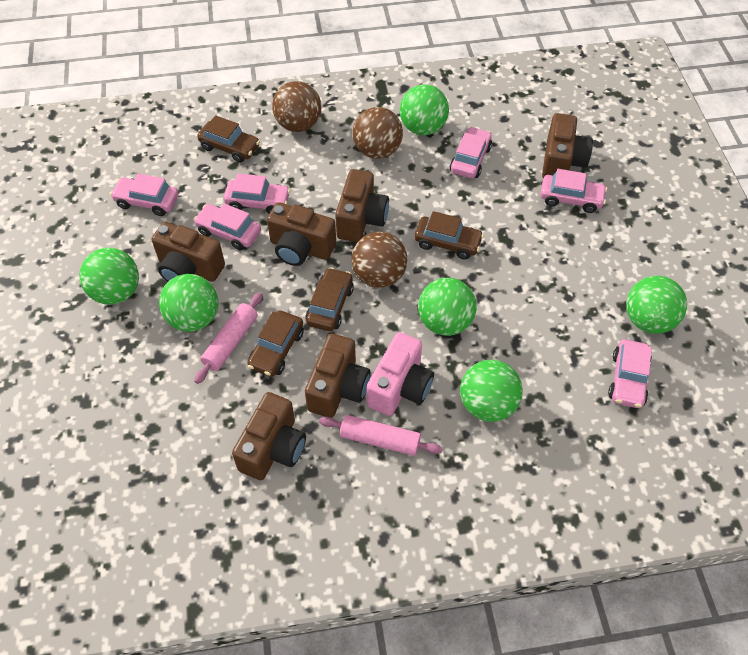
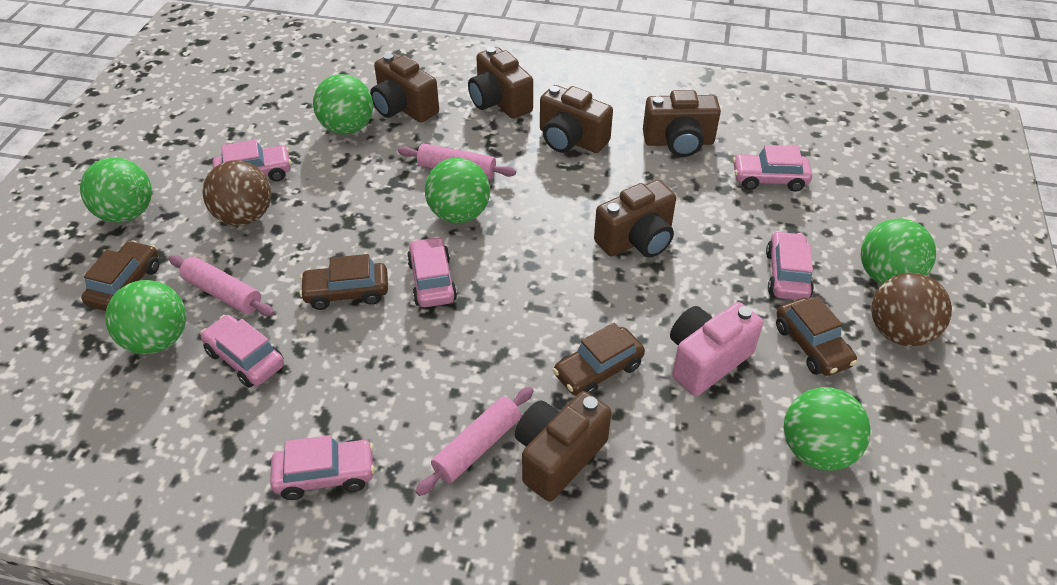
brown ball: 3 -> 2
pink rolling pin: 2 -> 3

